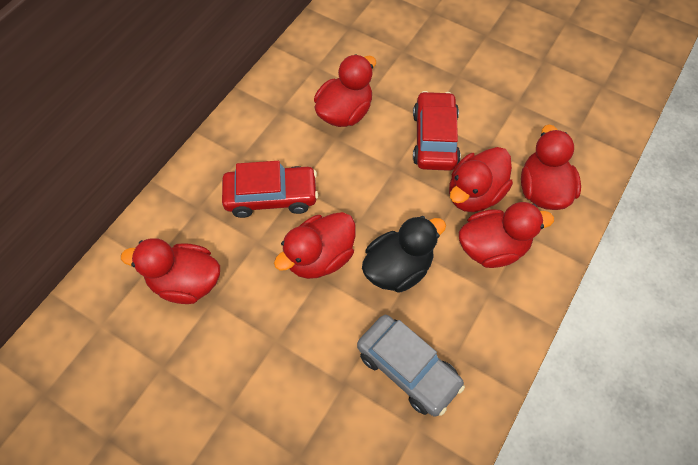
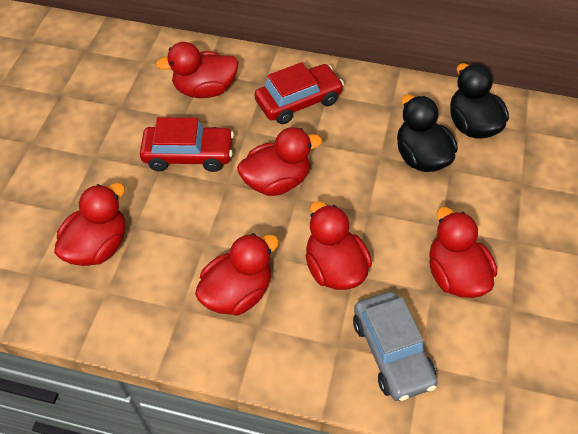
black duck: 1 -> 2

